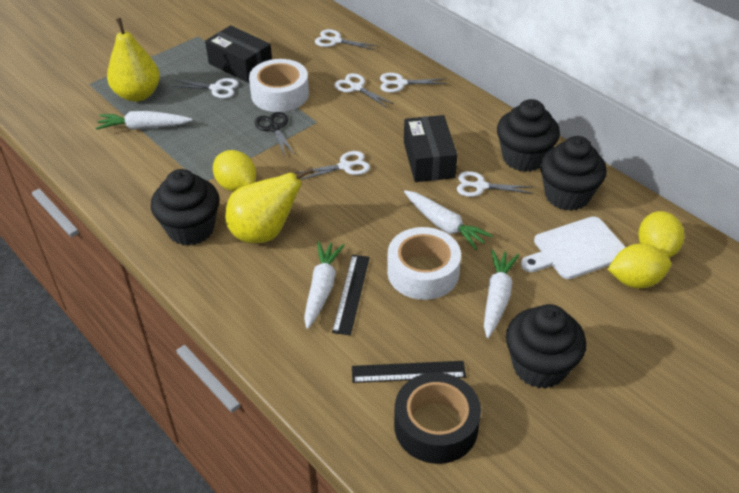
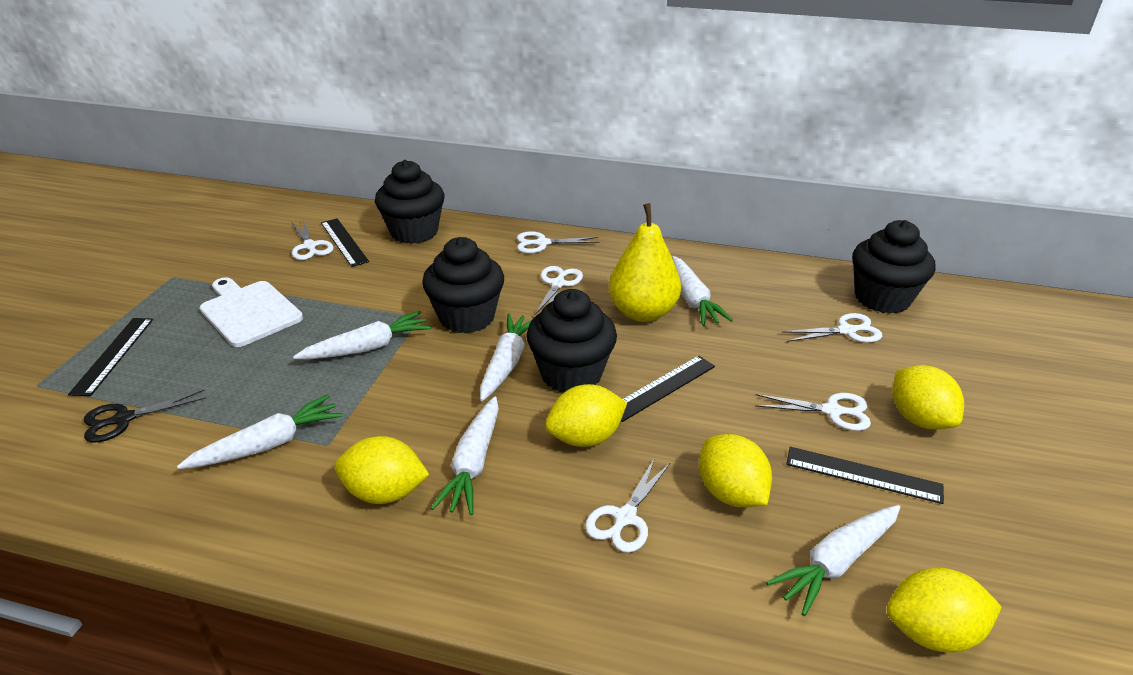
black box: 2 -> 0
black ruler: 2 -> 4
black tape: 1 -> 0
white carrot: 4 -> 6
white tape: 2 -> 0
yellow lemon: 3 -> 5
yellow pear: 2 -> 1

